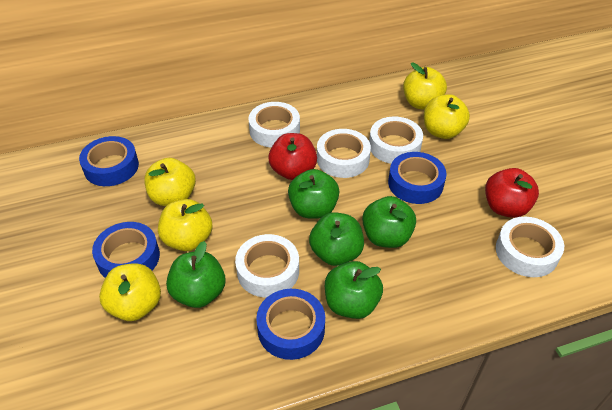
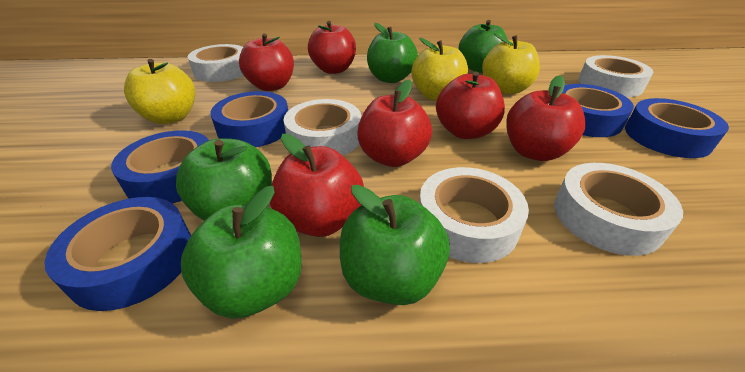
blue tape: 4 -> 5
red apple: 2 -> 6
yellow apple: 5 -> 3

